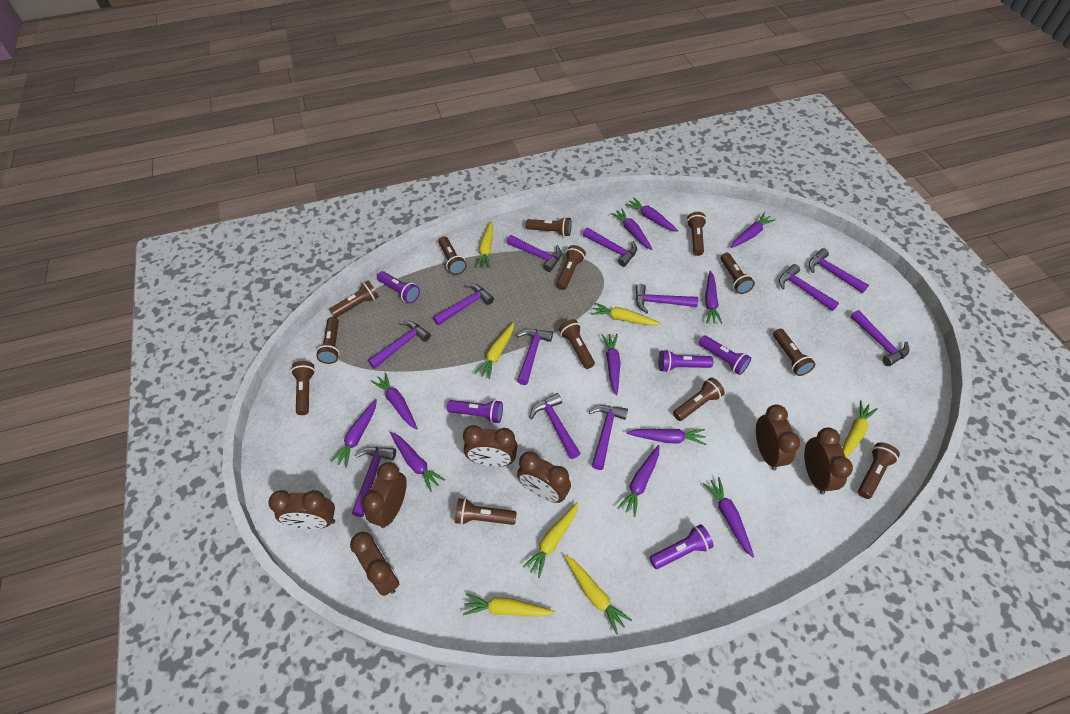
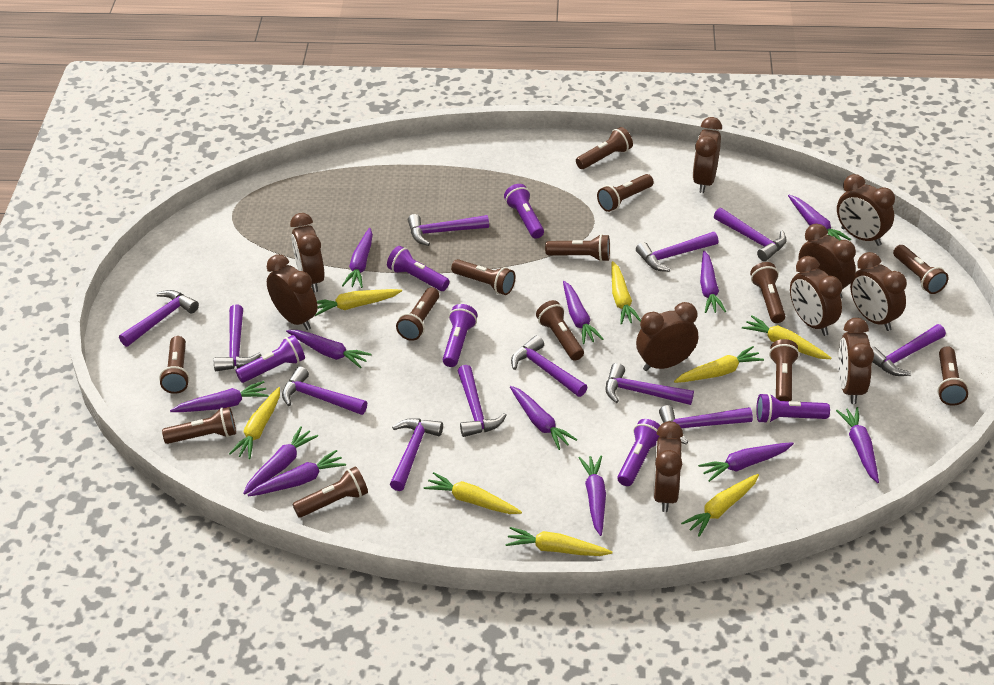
brown clock: 7 -> 10
purple carrot: 11 -> 12
purple flashlight: 5 -> 6
yellow carrot: 7 -> 8

